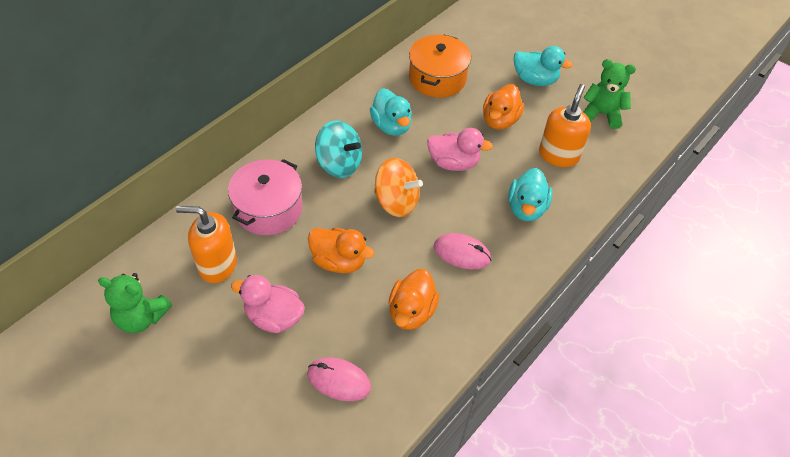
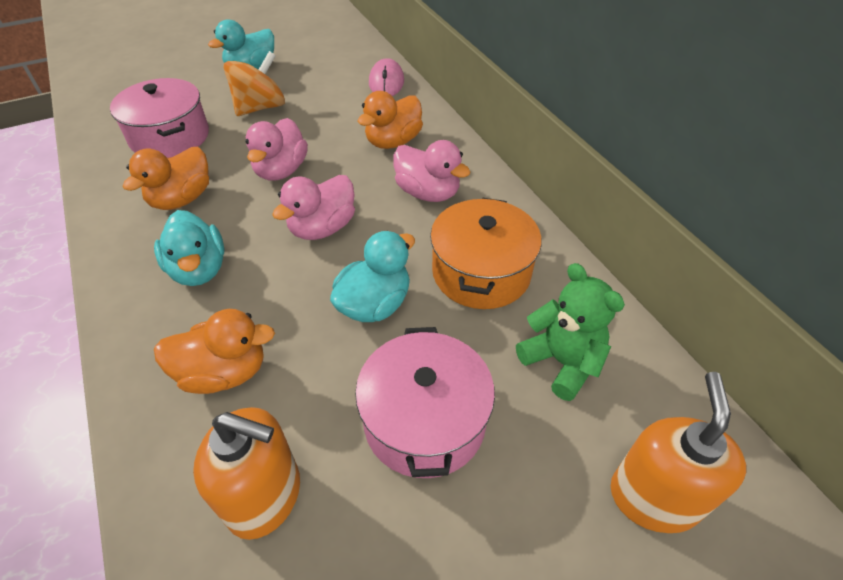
green teddy bear: 2 -> 1
pink duck: 2 -> 3
pink mouse: 2 -> 1
pink pot: 1 -> 2
turquoise spinning top: 1 -> 0

